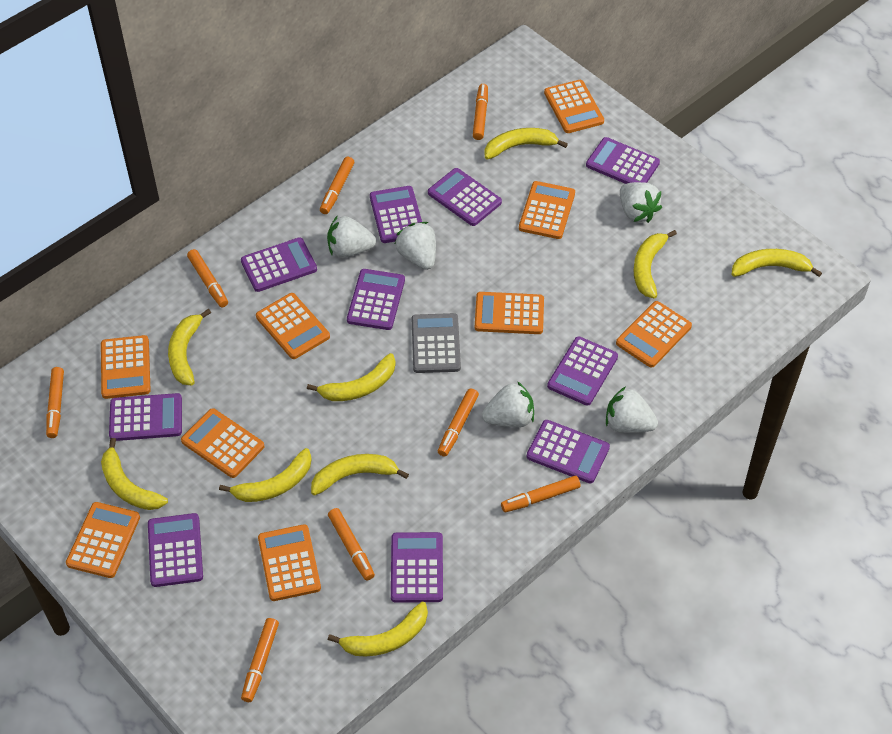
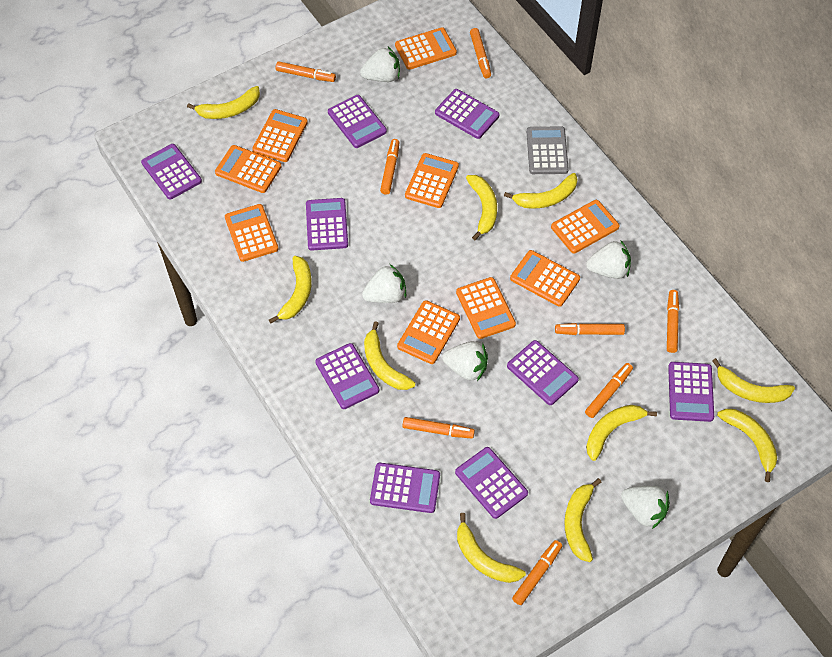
purple calculator: 10 -> 9
yellow banana: 9 -> 10

